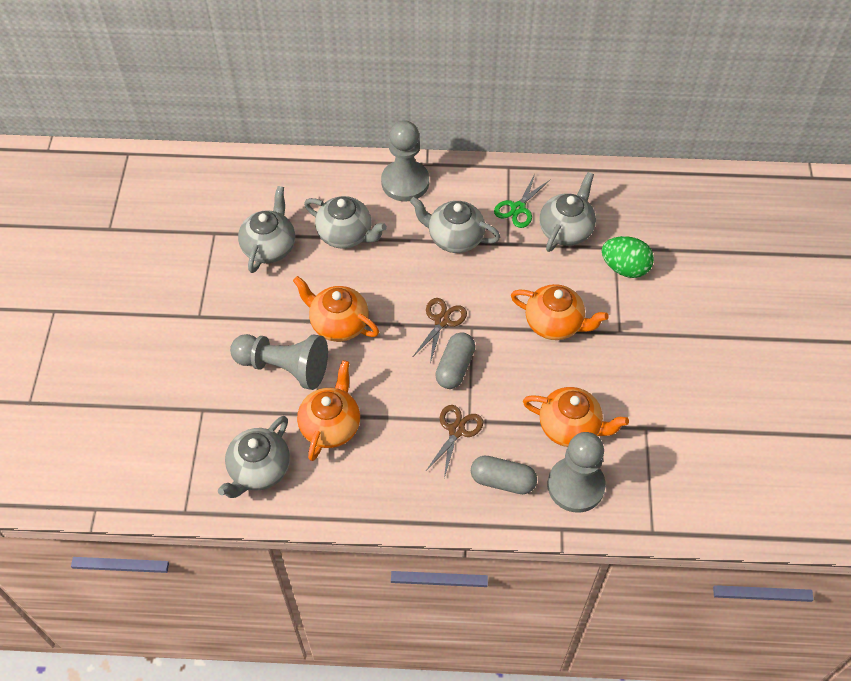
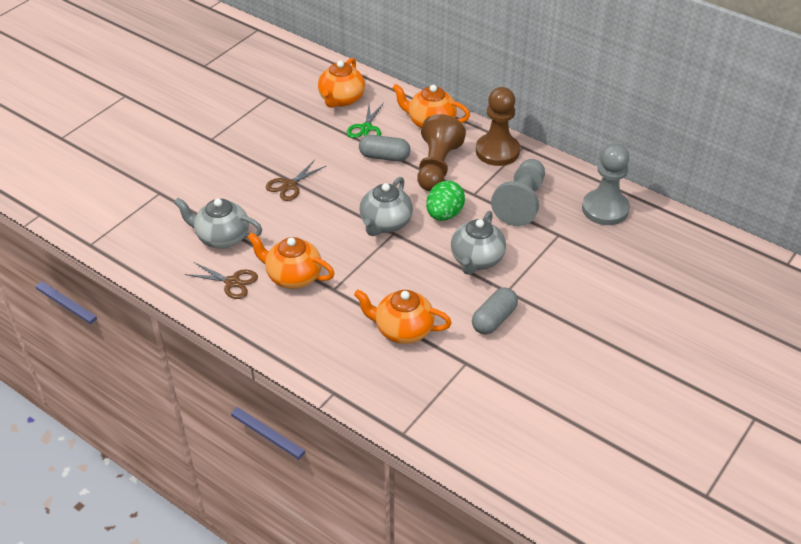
brown pawn: 0 -> 2
grey pawn: 3 -> 2
grey teapot: 5 -> 3

